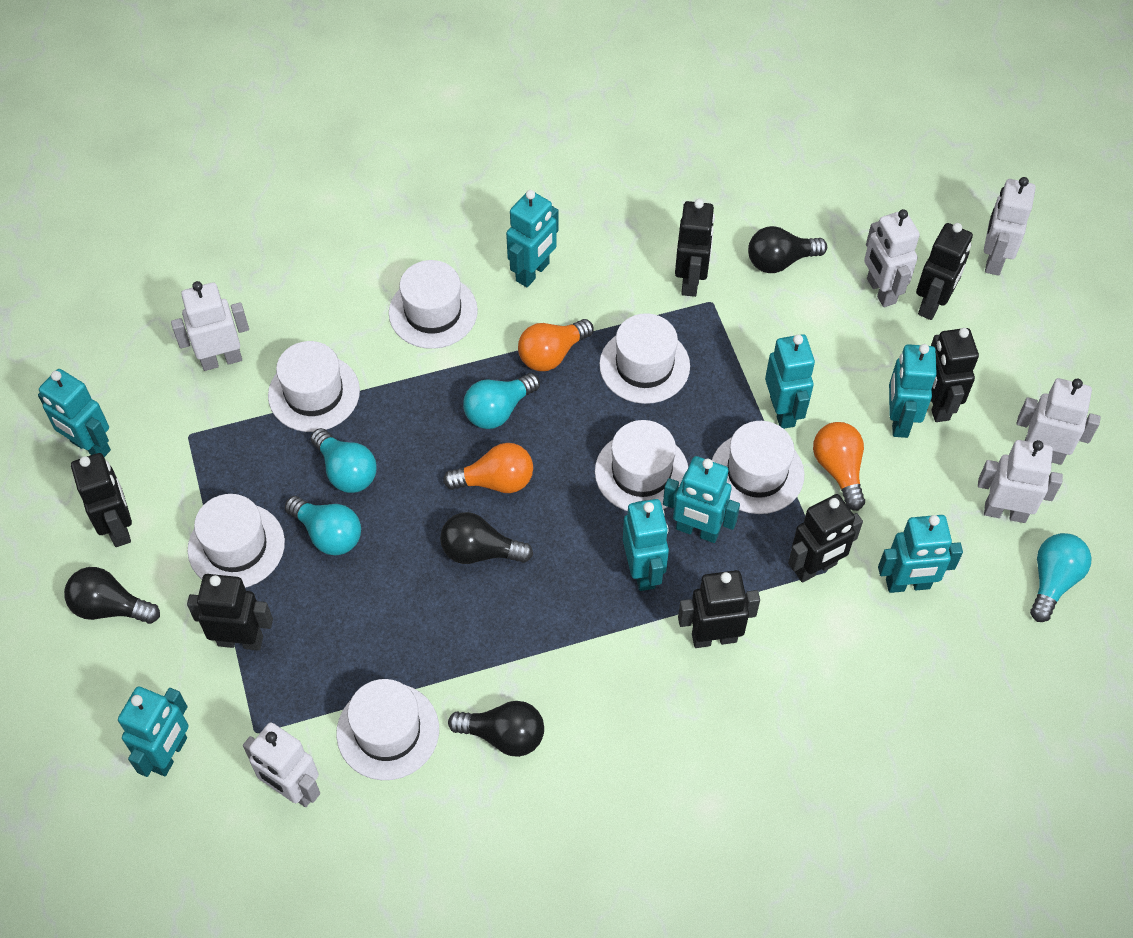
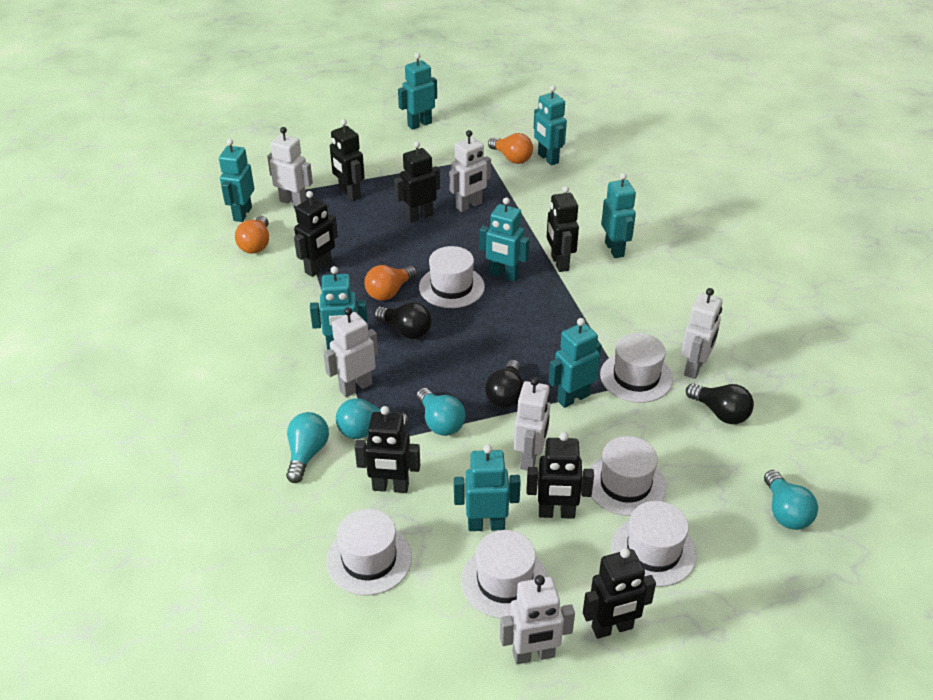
black light bulb: 4 -> 3
white hat: 7 -> 6

